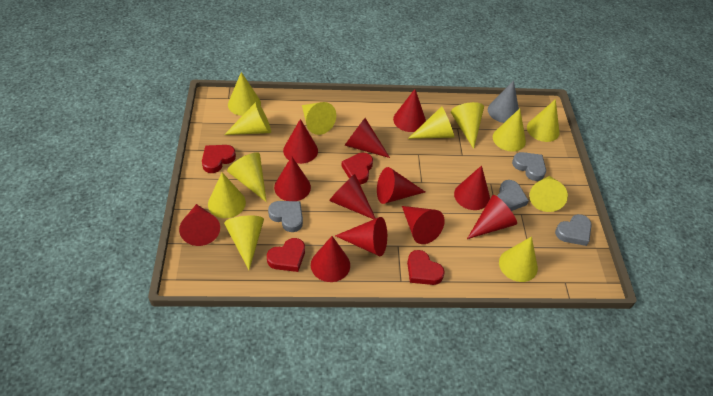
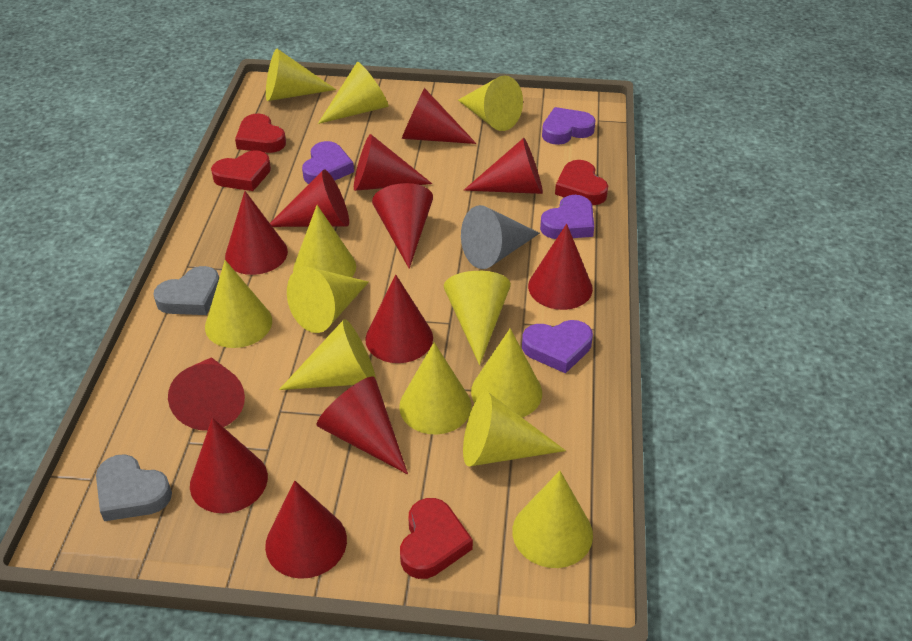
grey heart: 4 -> 2
purple heart: 0 -> 4

